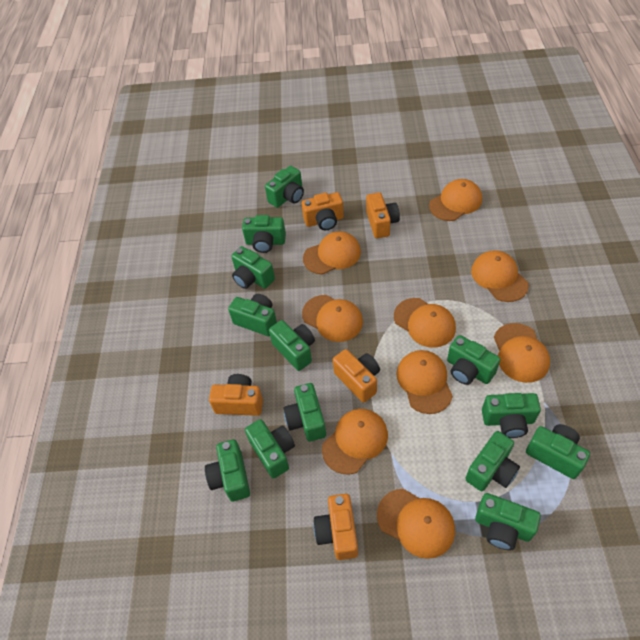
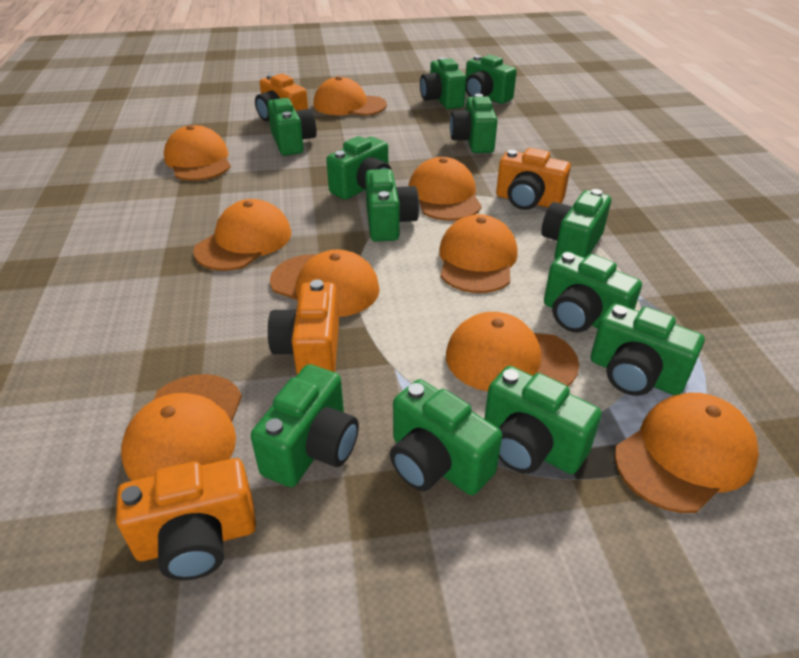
green camera: 13 -> 12
orange camera: 5 -> 4

